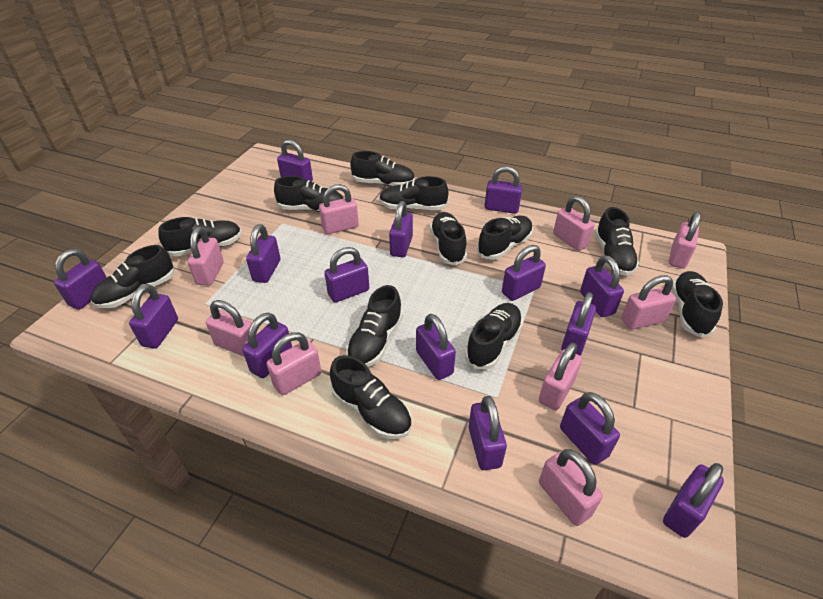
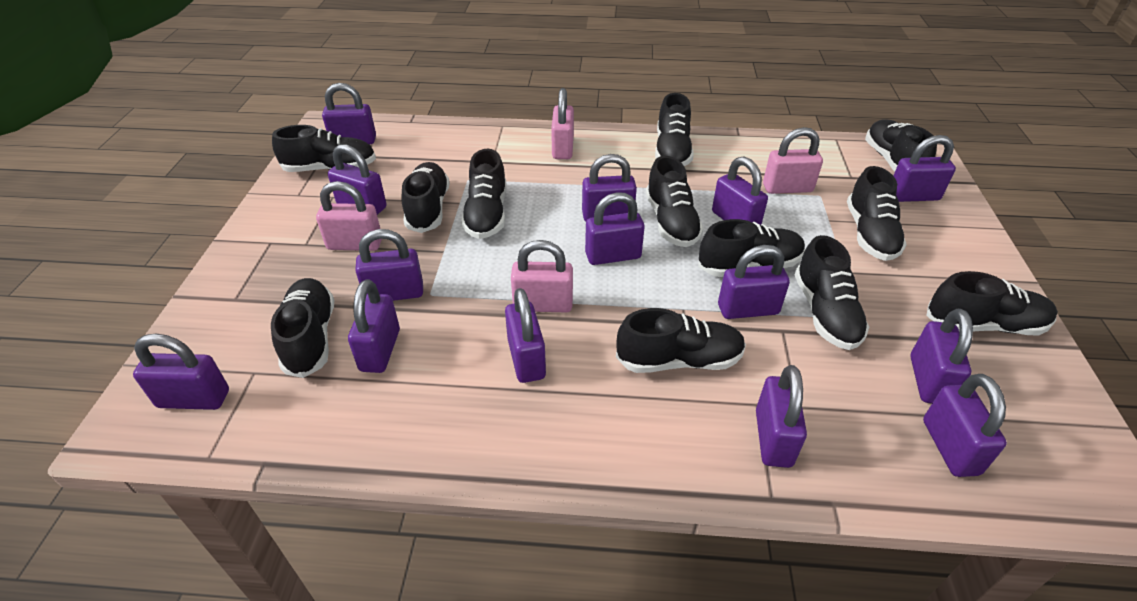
pink padlock: 9 -> 4
purple padlock: 15 -> 14

